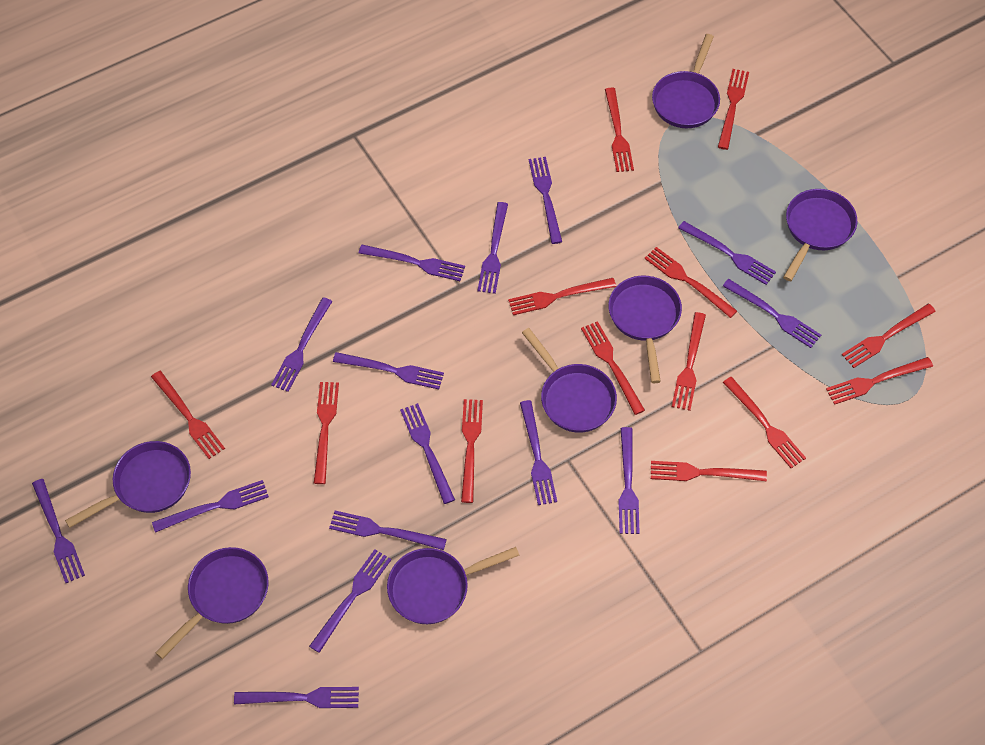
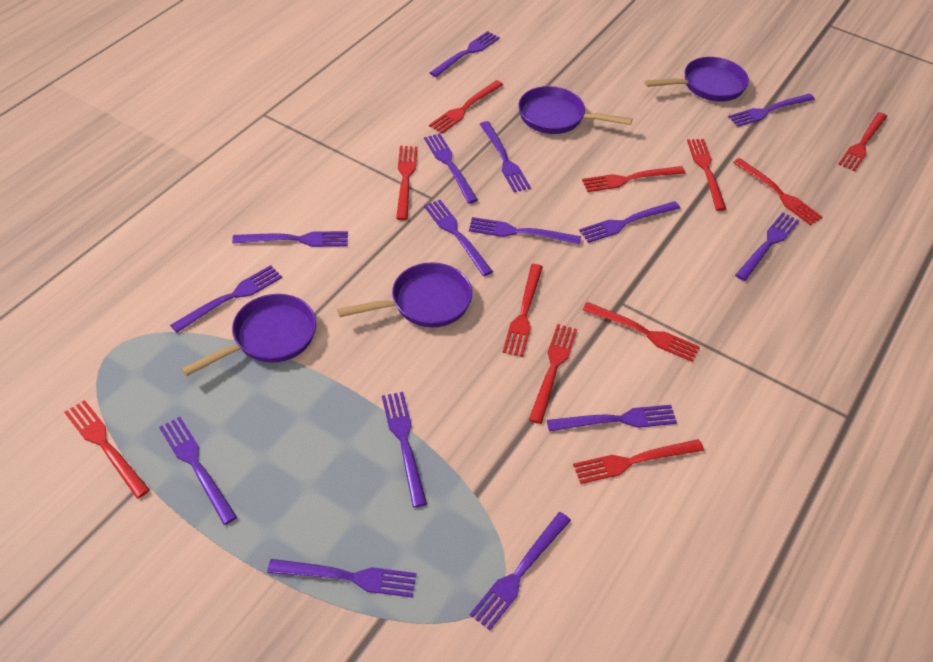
purple pan: 7 -> 4
red fork: 13 -> 11

